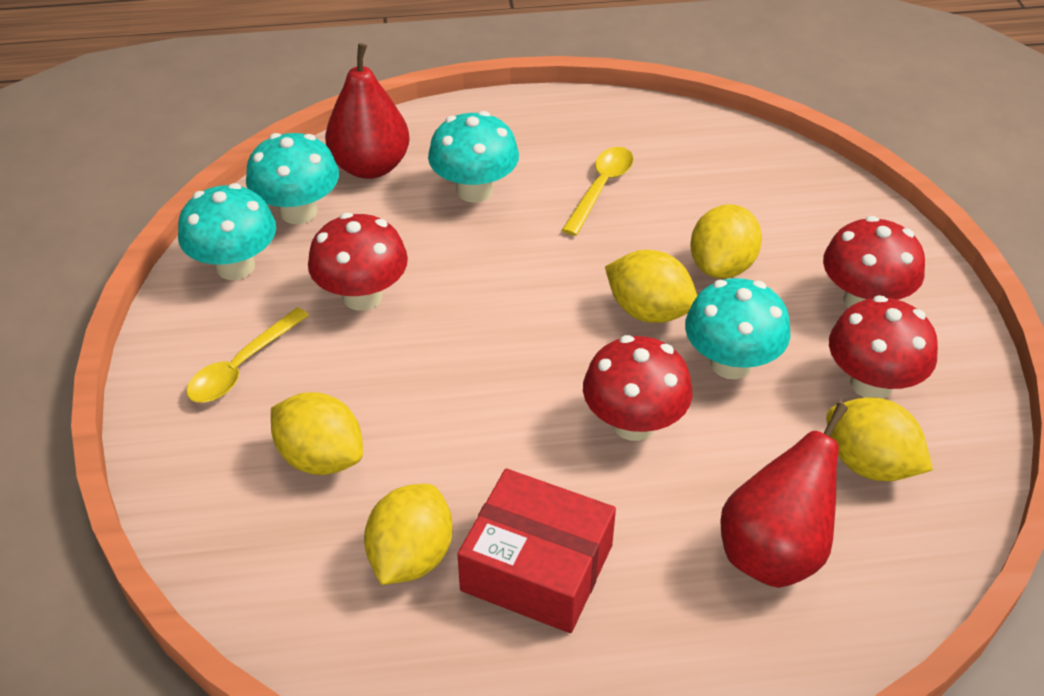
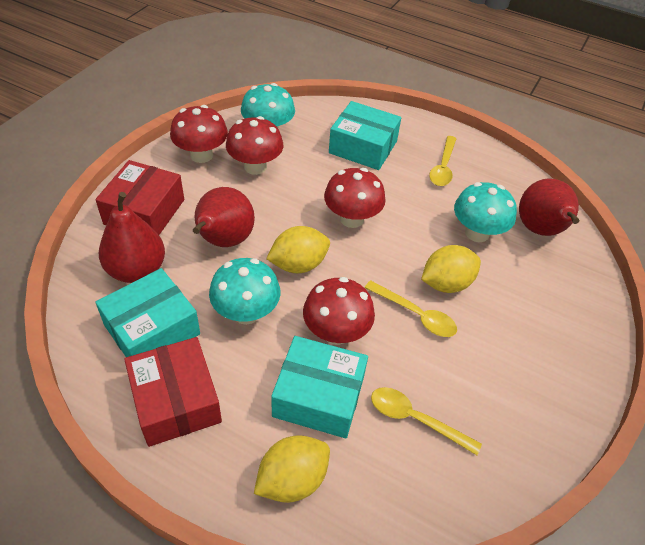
red box: 1 -> 2
red pear: 2 -> 3
turquoise box: 0 -> 3
turquoise mushroom: 4 -> 3
yellow lemon: 5 -> 3
yellow spoon: 2 -> 3

